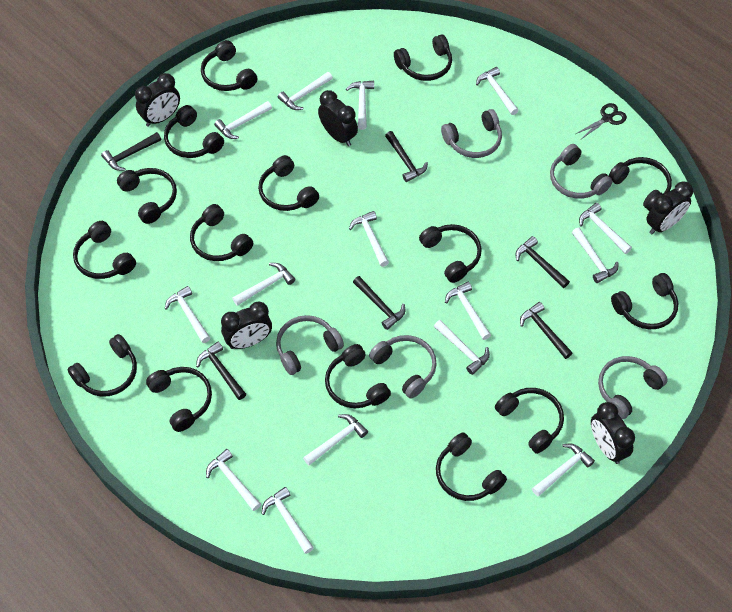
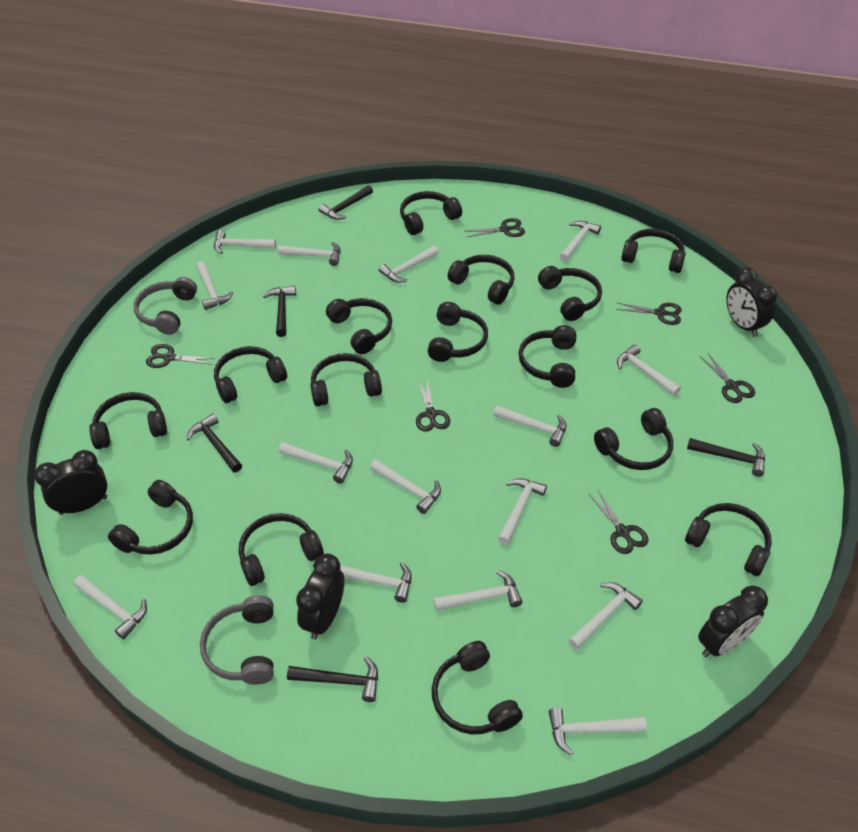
black clock: 5 -> 4
black hammer: 6 -> 5
black scissors: 1 -> 6
grey headphones: 5 -> 2

